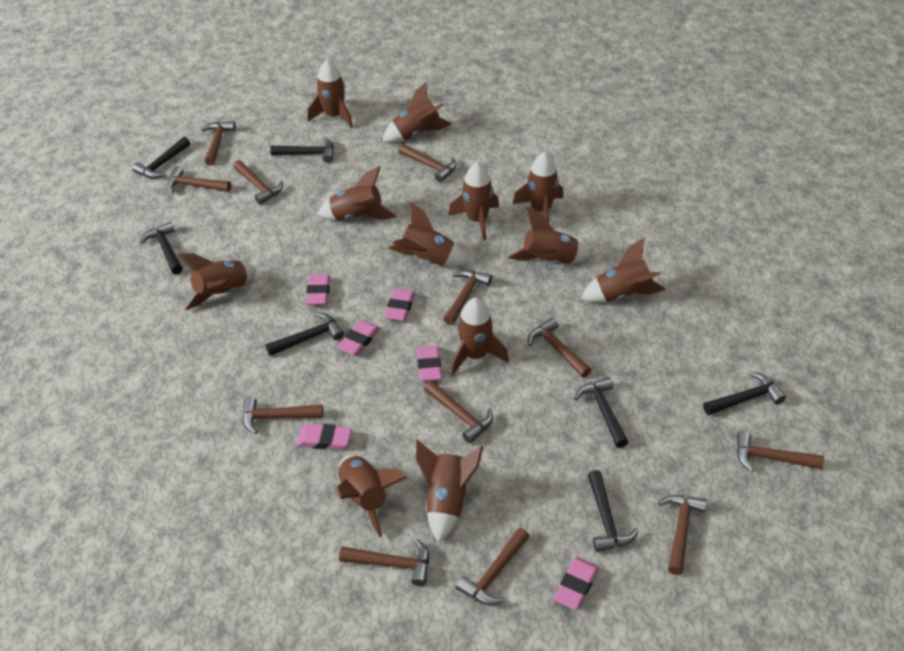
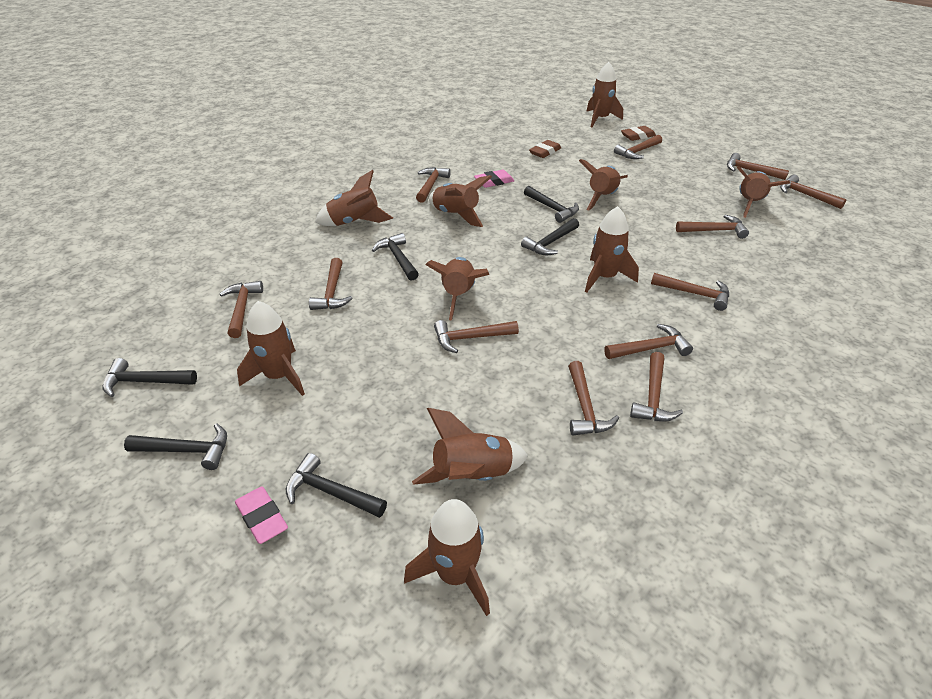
black hammer: 7 -> 6
brown eraser: 0 -> 2
brown rocket: 12 -> 10
pink eraser: 6 -> 2

